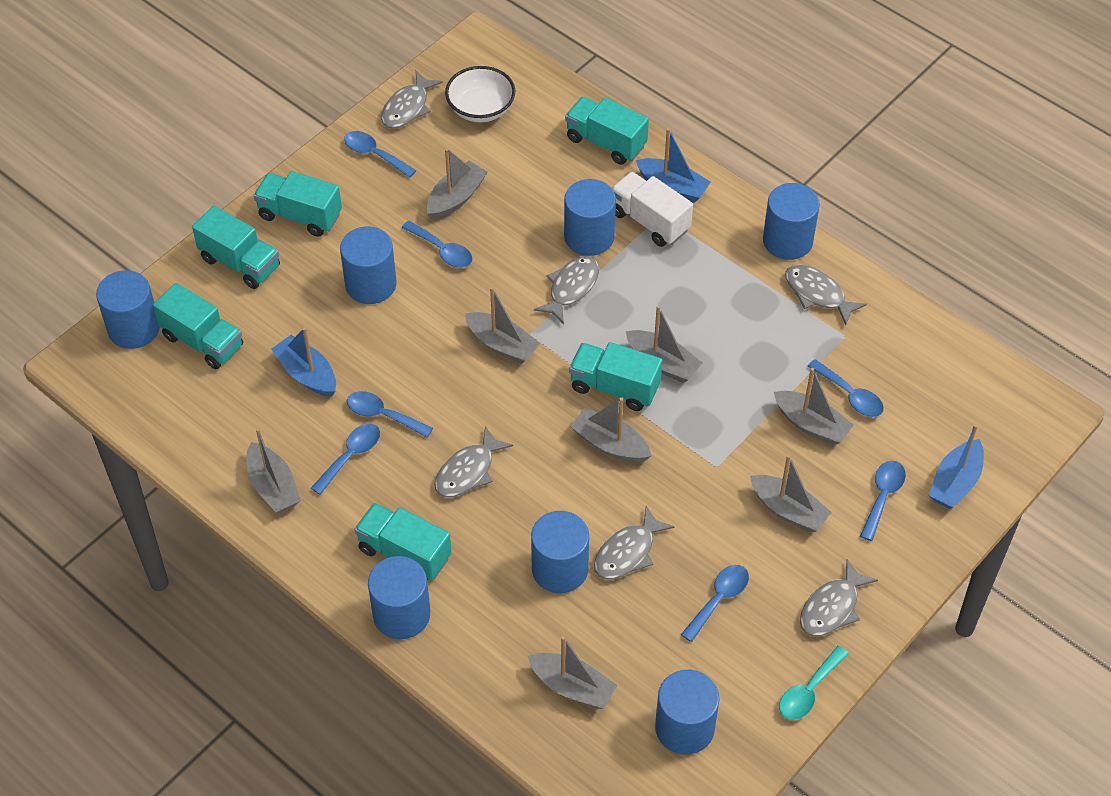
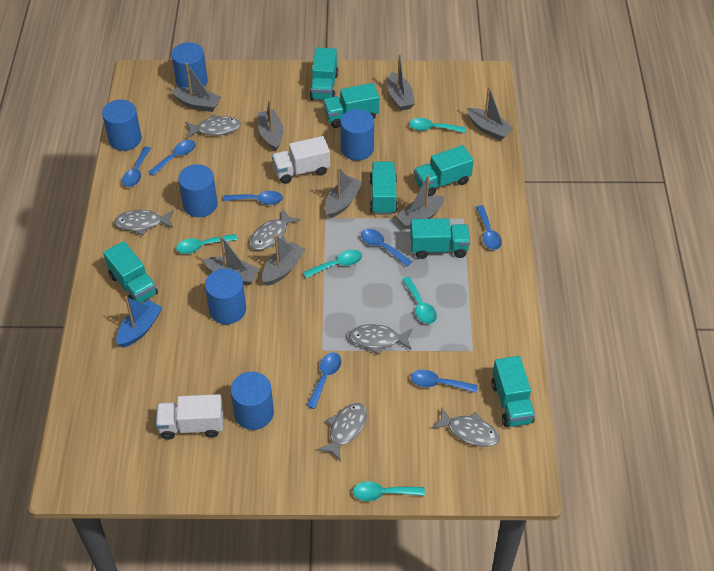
blue boat: 3 -> 1
blue cylinder: 7 -> 6
turquoise spoon: 1 -> 5
turquoise truck: 6 -> 7
white bowl: 1 -> 0
white truck: 1 -> 2

